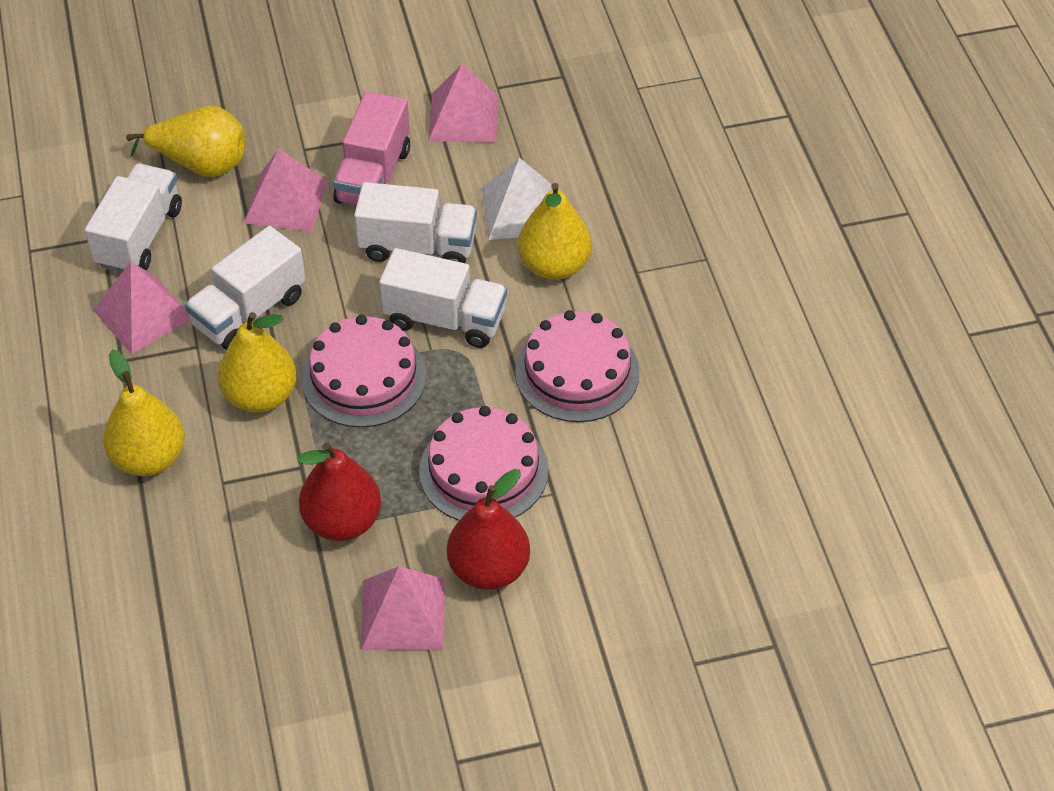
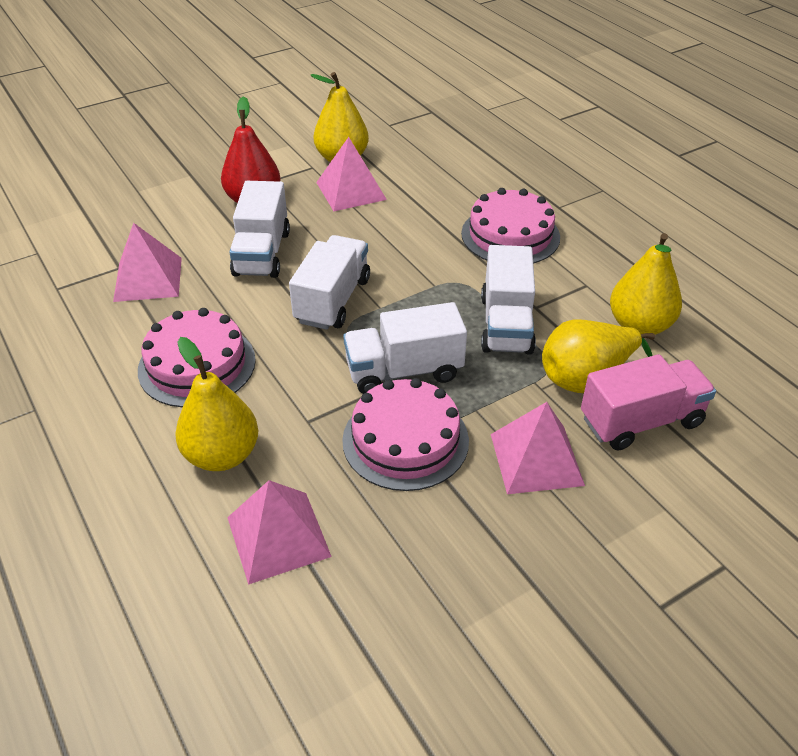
red pear: 2 -> 1
white pyramid: 1 -> 0

